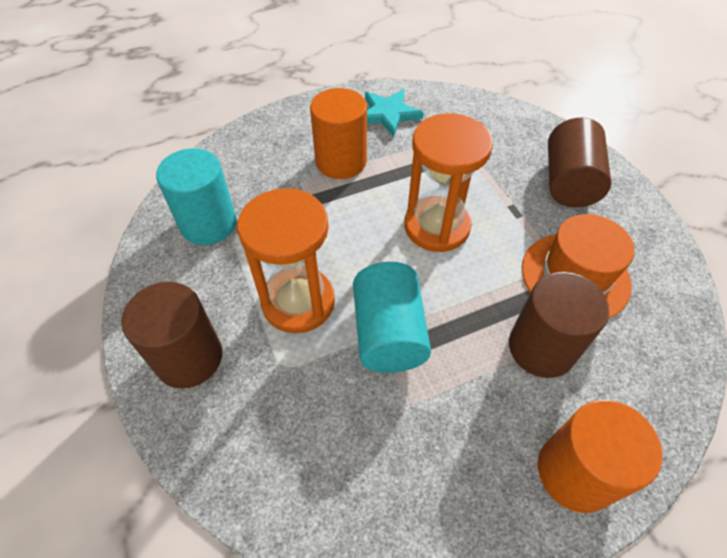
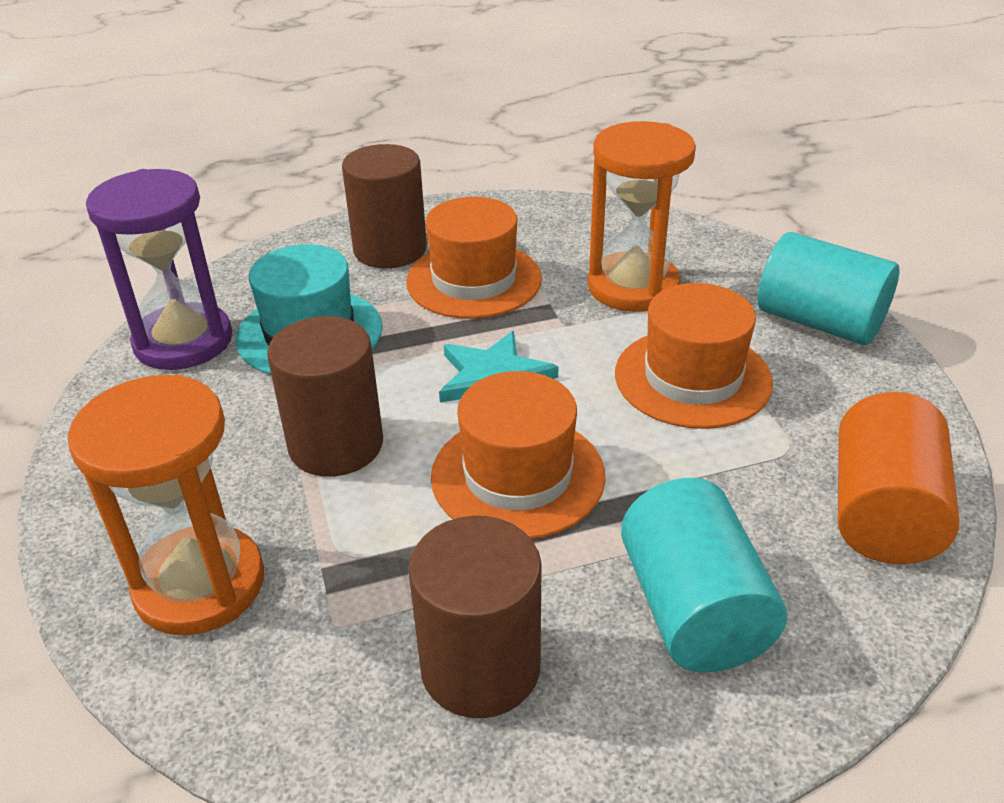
orange cylinder: 2 -> 1
orange hat: 1 -> 3
purple hourglass: 0 -> 1
turquoise hat: 0 -> 1

